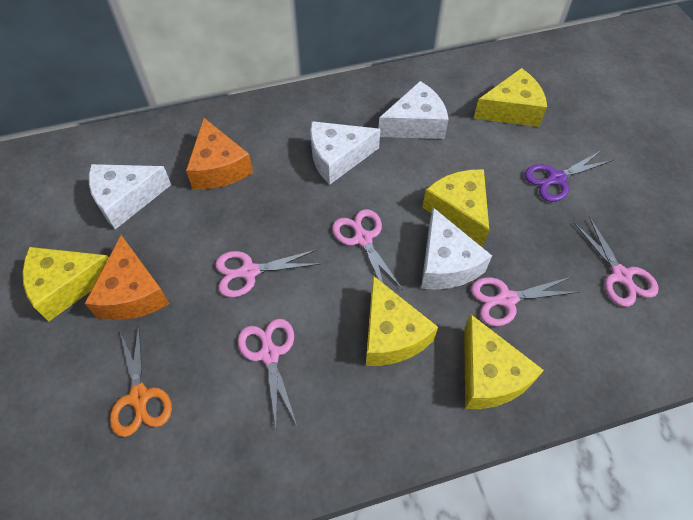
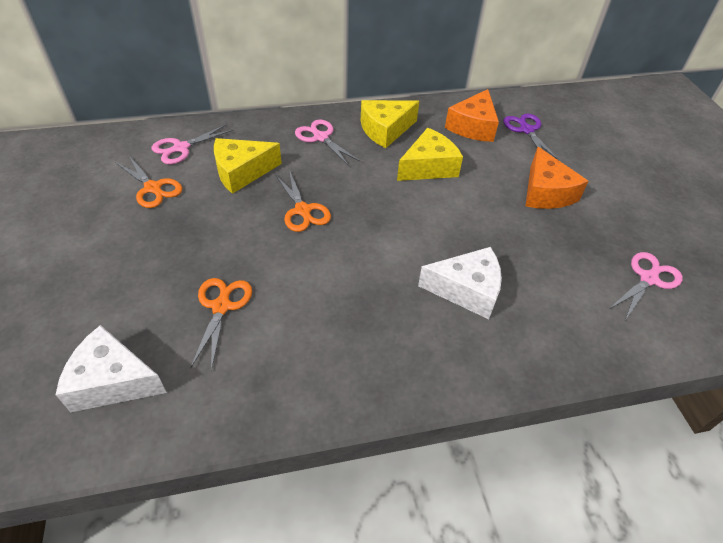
orange scissors: 1 -> 3
pink scissors: 5 -> 3
white cheese: 4 -> 2
yellow cheese: 5 -> 3

